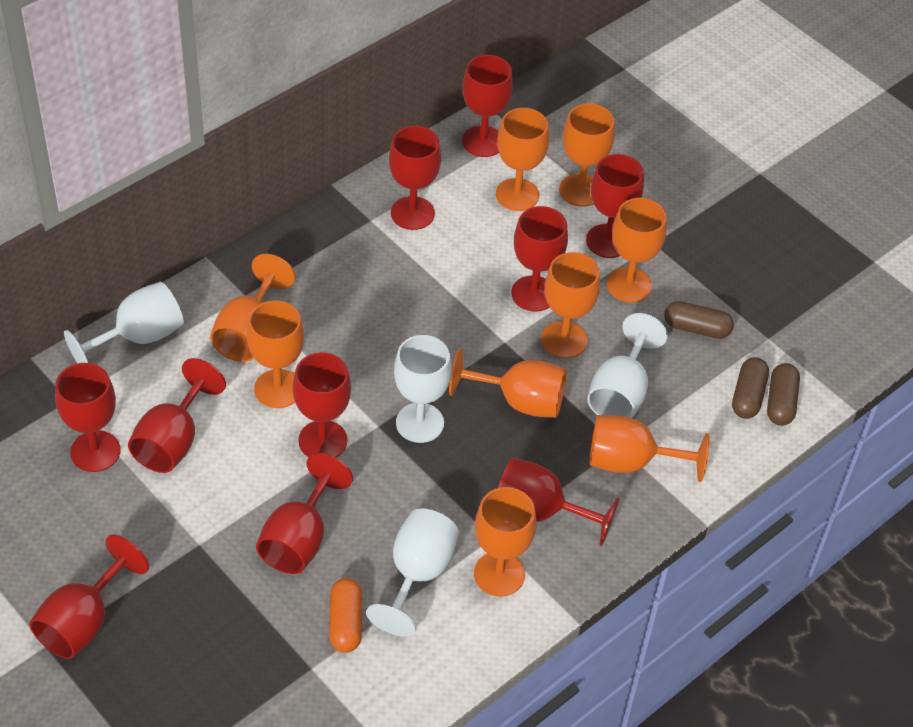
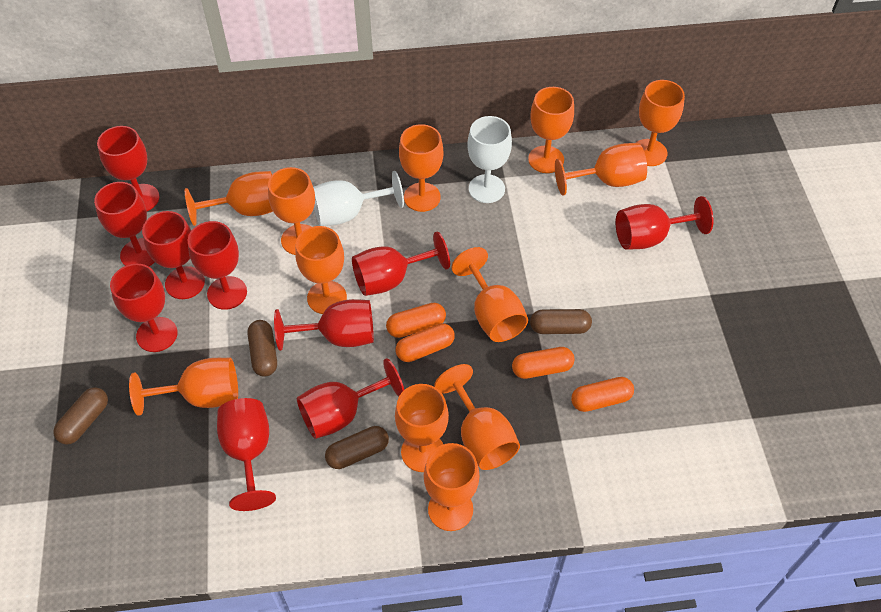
brown capsule: 3 -> 4
orange capsule: 1 -> 4
orange goblet: 9 -> 12
white goblet: 4 -> 2

